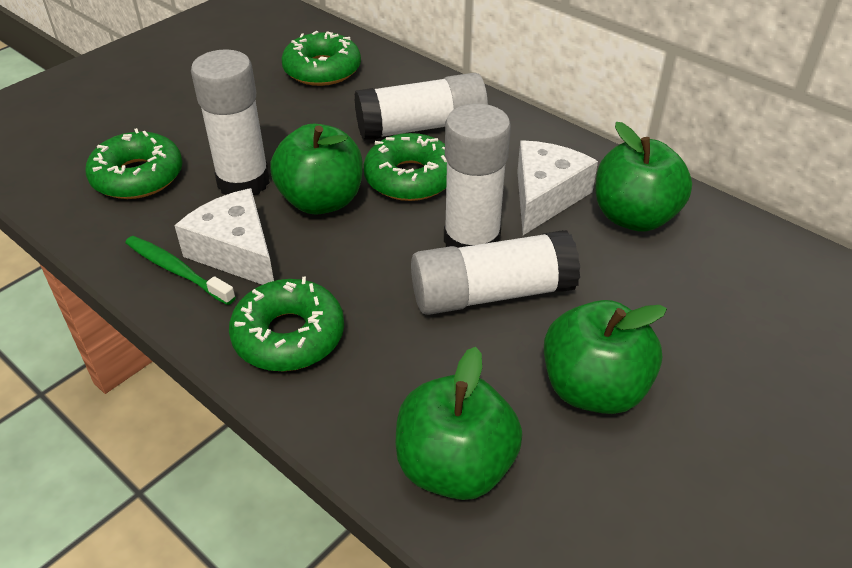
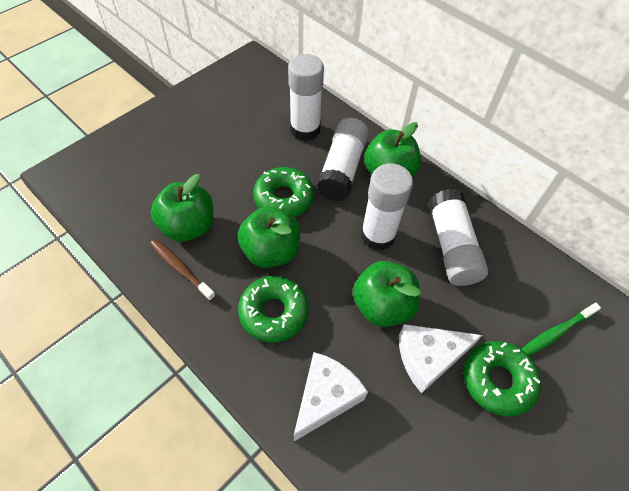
brown toothbrush: 0 -> 1
green donut: 4 -> 3

